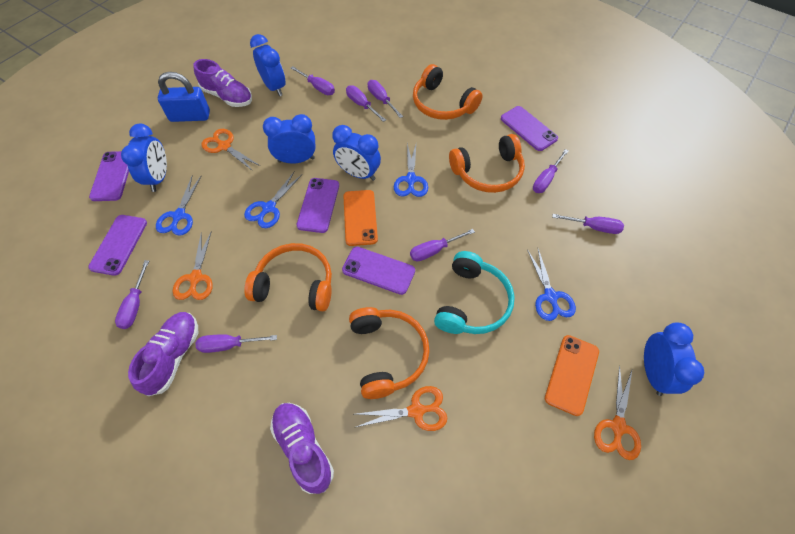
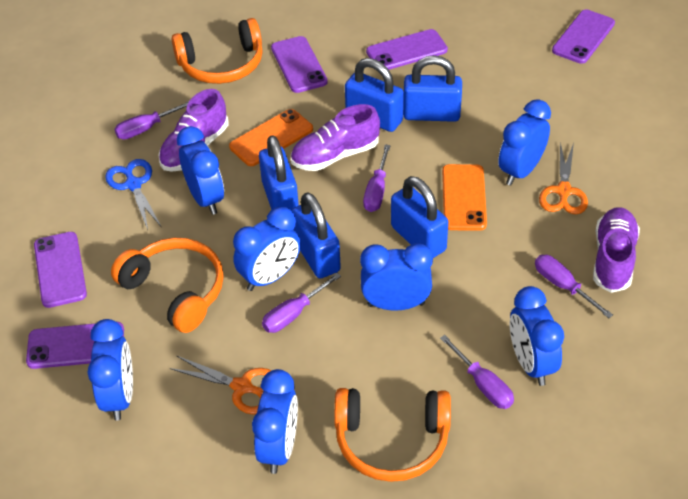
blue clock: 5 -> 7
blue padlock: 1 -> 5
blue scissors: 4 -> 1
orange headphones: 4 -> 3
orange scissors: 4 -> 2
purple screwdriver: 8 -> 5
turquoise headphones: 1 -> 0

